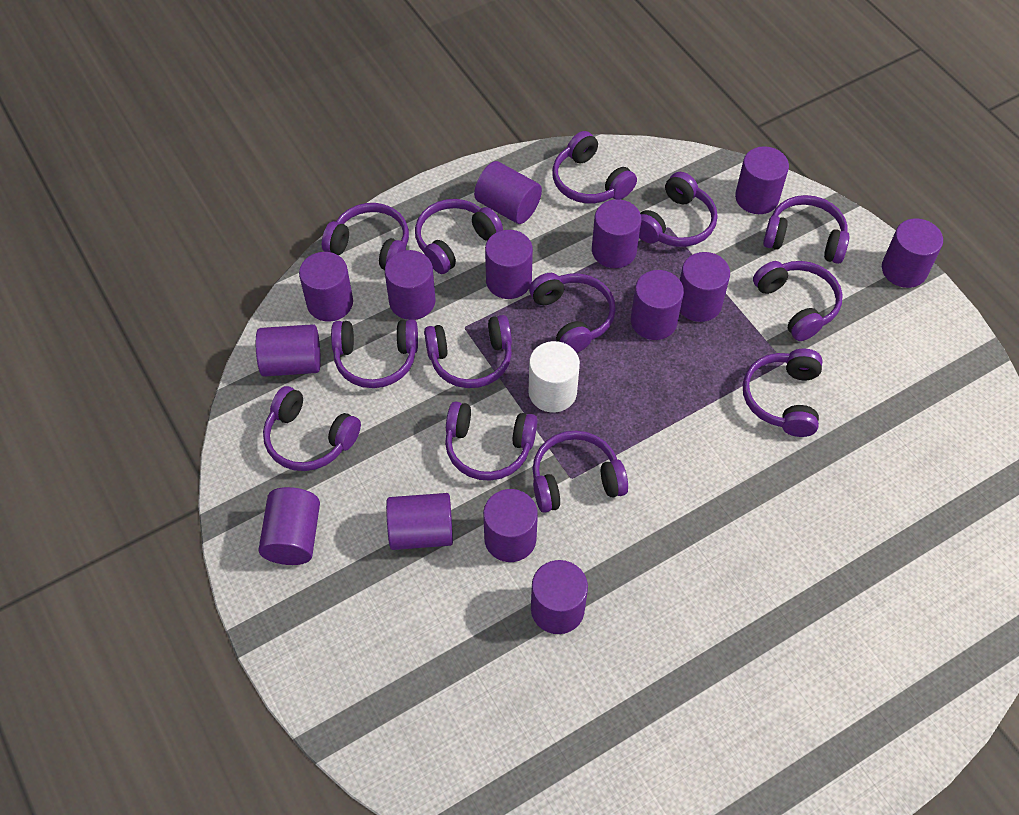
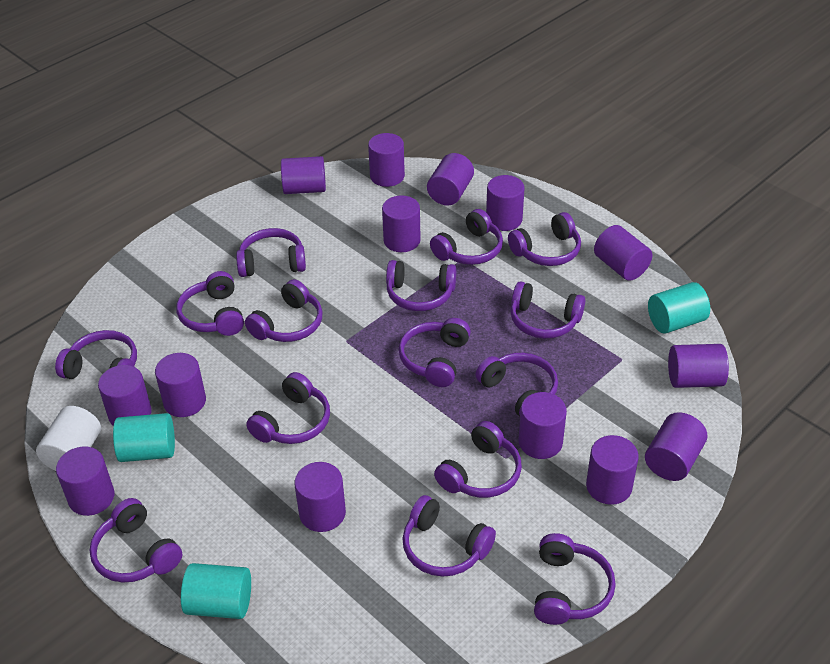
purple headphones: 13 -> 15
turquoise cylinder: 0 -> 3

